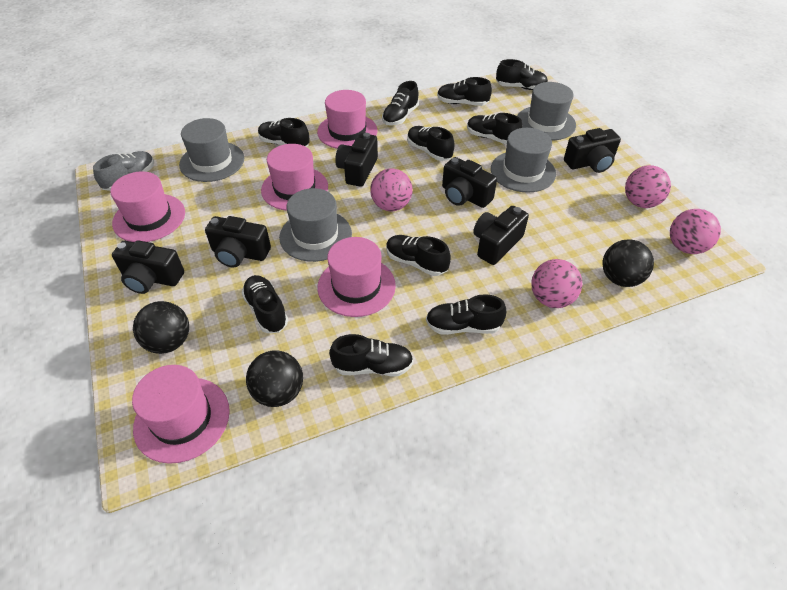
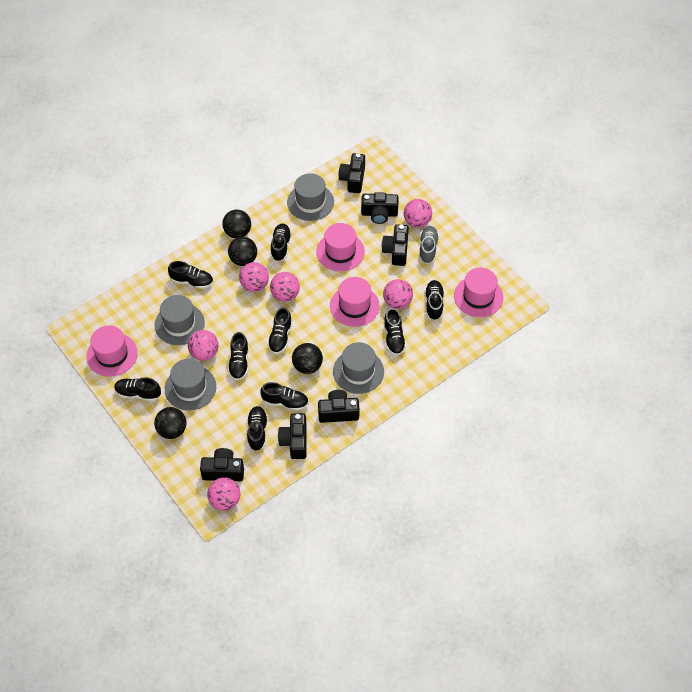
black ball: 3 -> 4
black shoe: 10 -> 9
pink ball: 4 -> 6
pink hat: 5 -> 4

